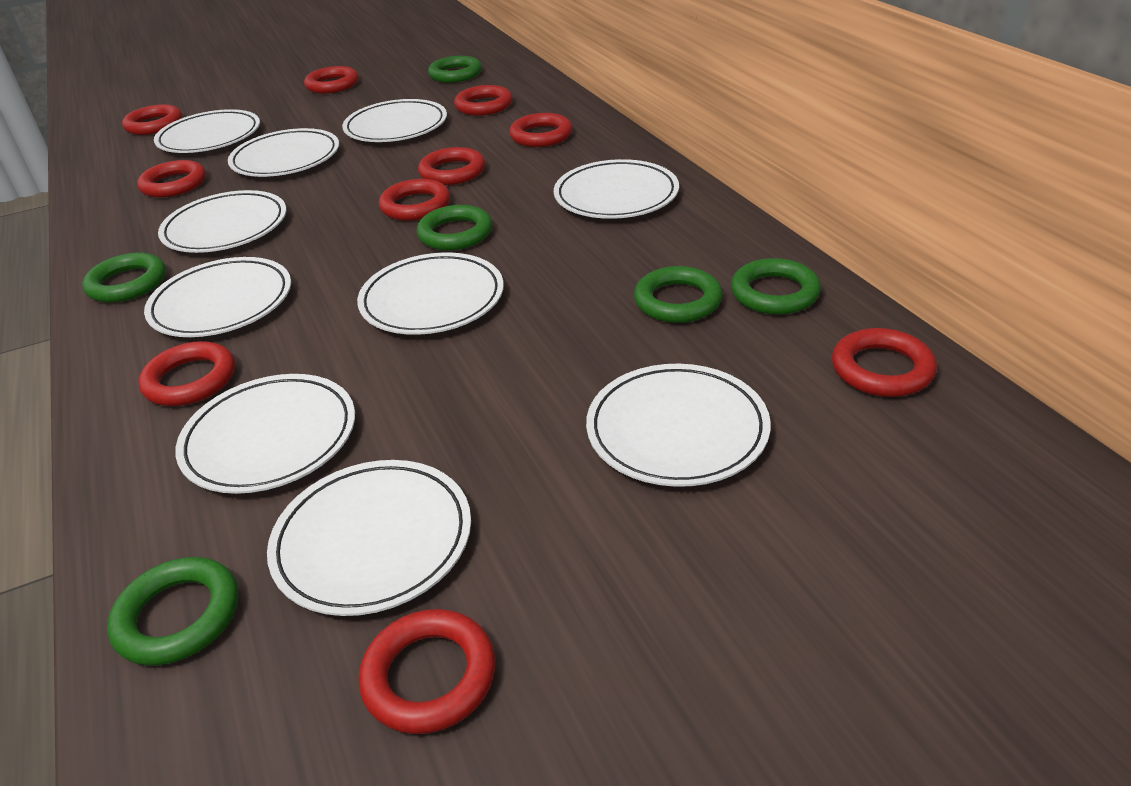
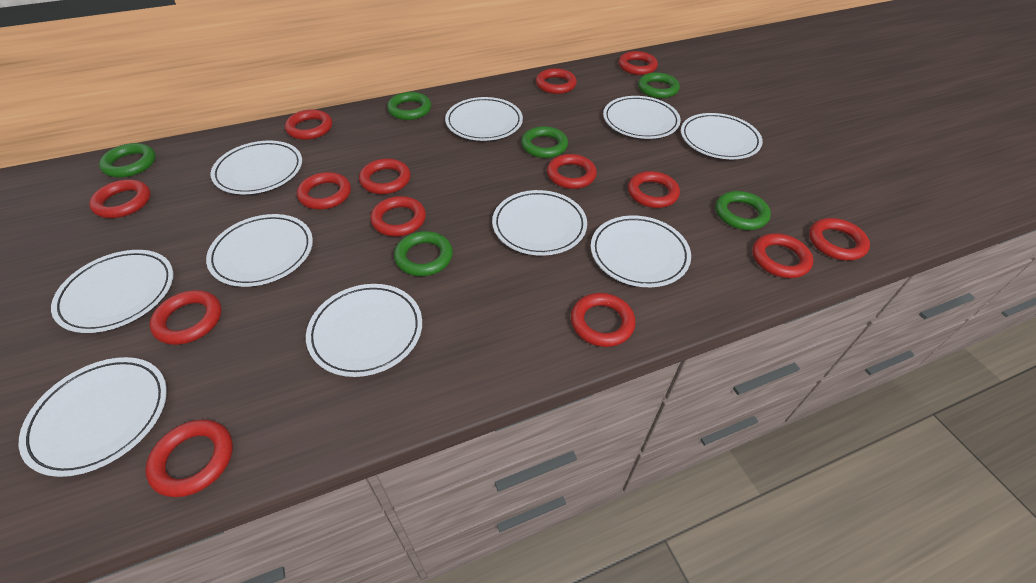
red ring: 10 -> 14

